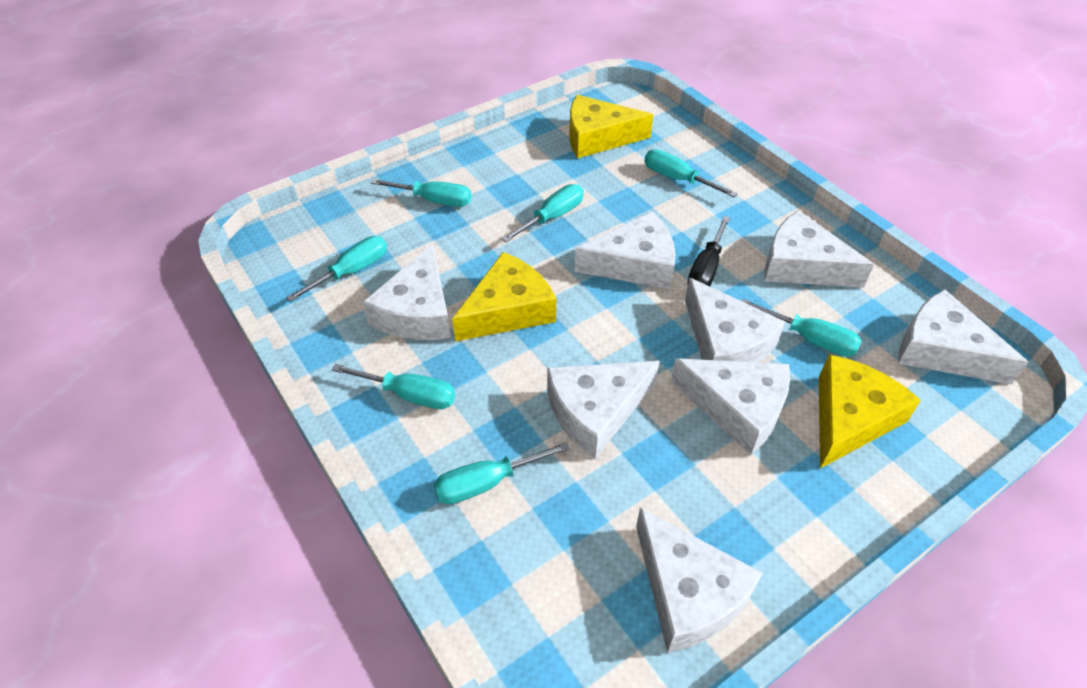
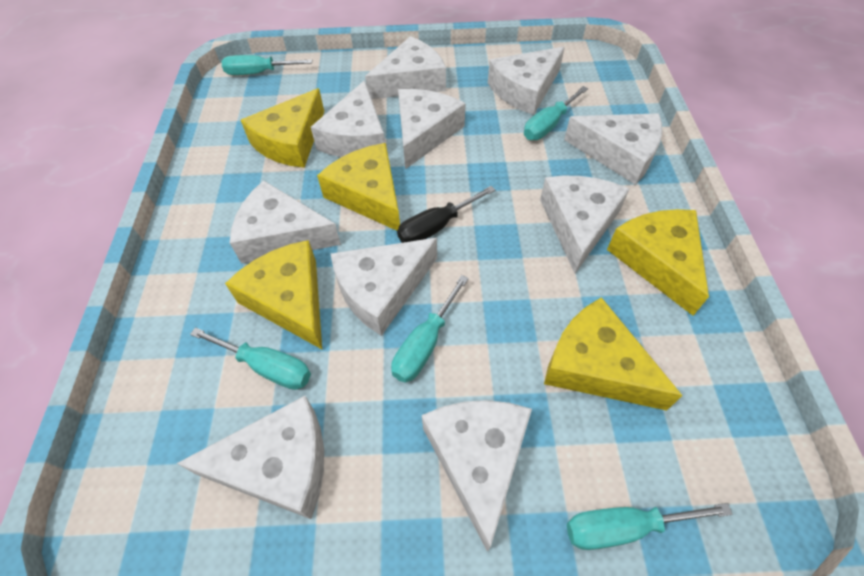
turquoise screwdriver: 7 -> 5
white cheese: 8 -> 10
yellow cheese: 3 -> 5

